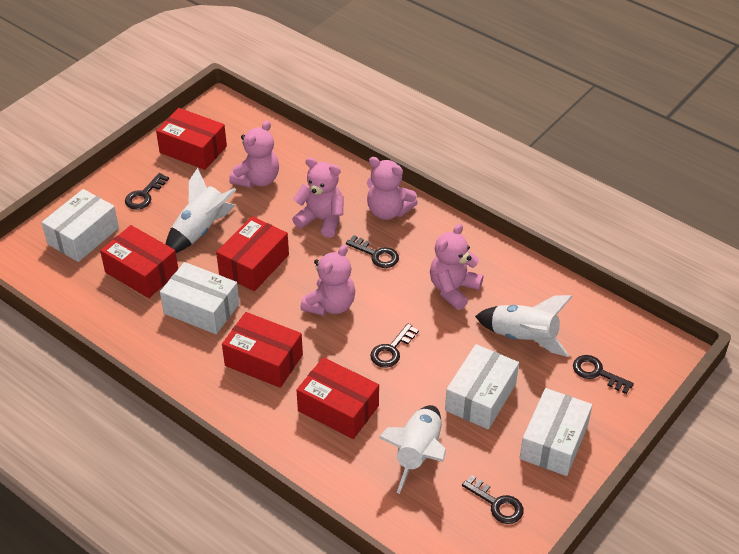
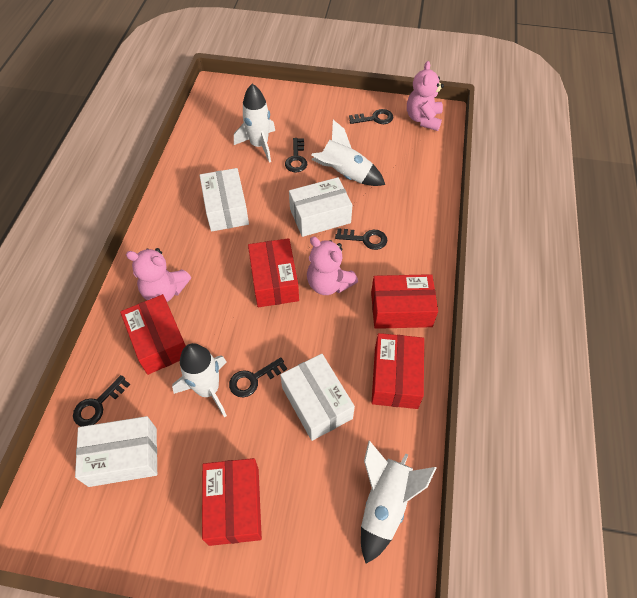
pink teddy bear: 5 -> 3
white rocket: 3 -> 4

